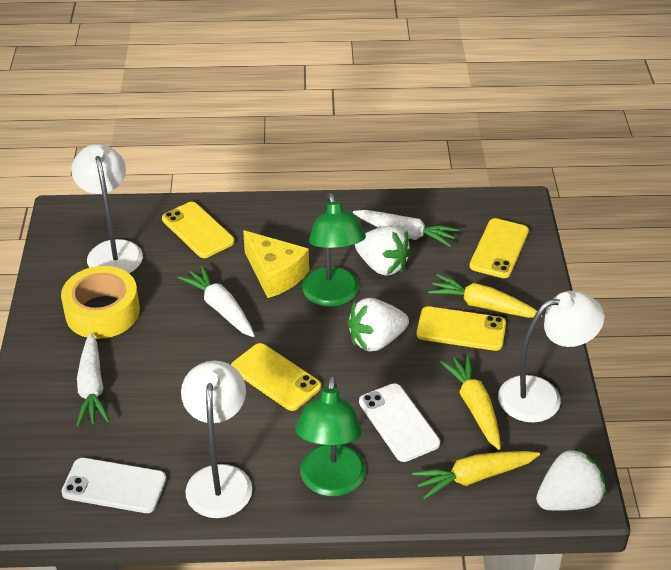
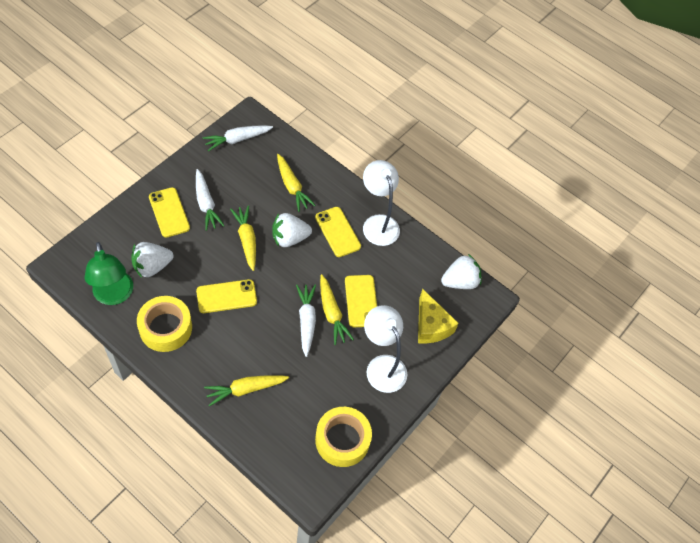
green lamp: 2 -> 1
white lamp: 3 -> 2
white phone: 2 -> 0
yellow carrot: 3 -> 4
yellow tape: 1 -> 2

